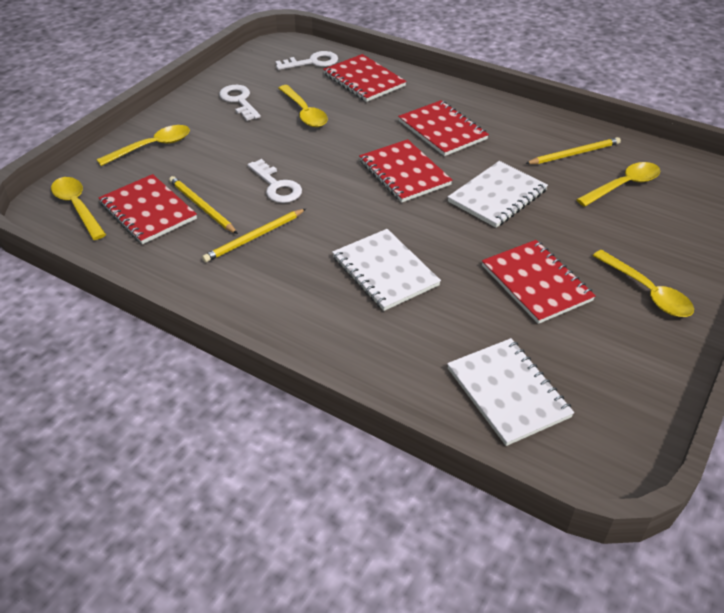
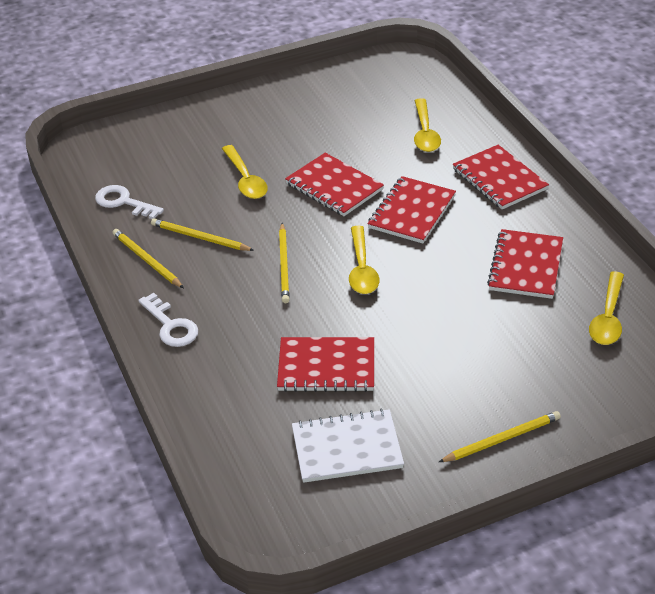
white key: 3 -> 2
white notebook: 3 -> 1
yellow pencil: 3 -> 4
yellow spoon: 5 -> 4

